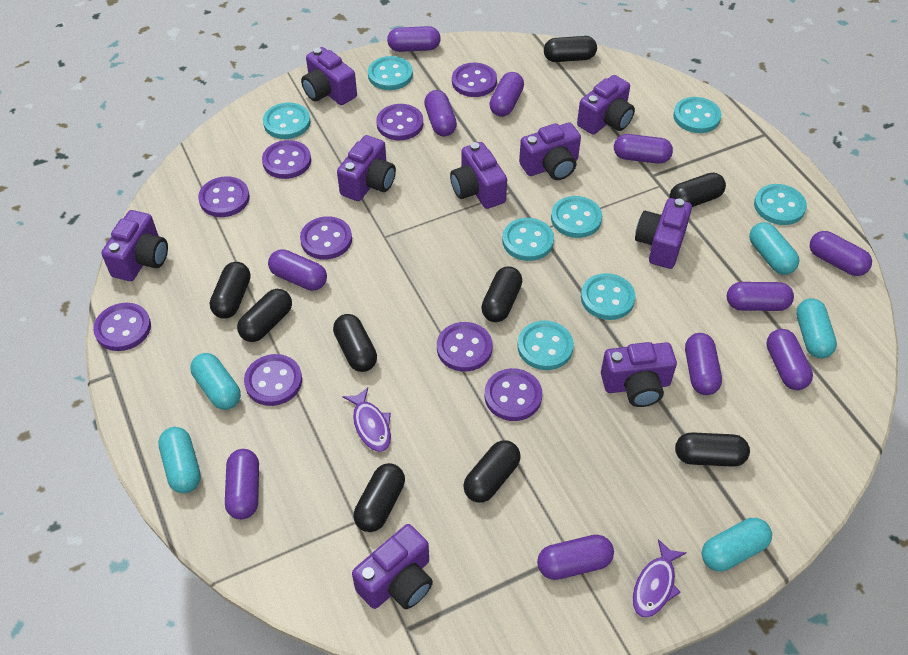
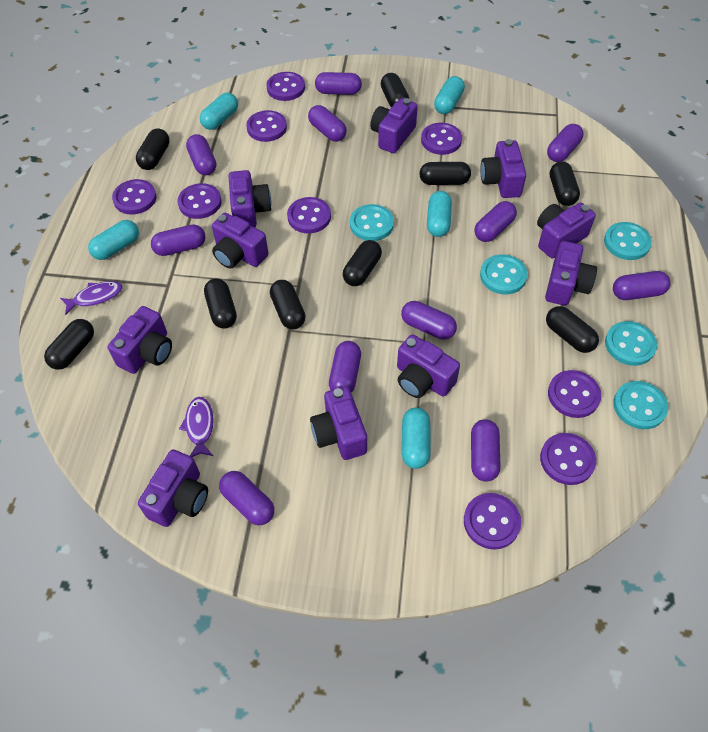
purple camera: 9 -> 10
turquoise button: 8 -> 5

